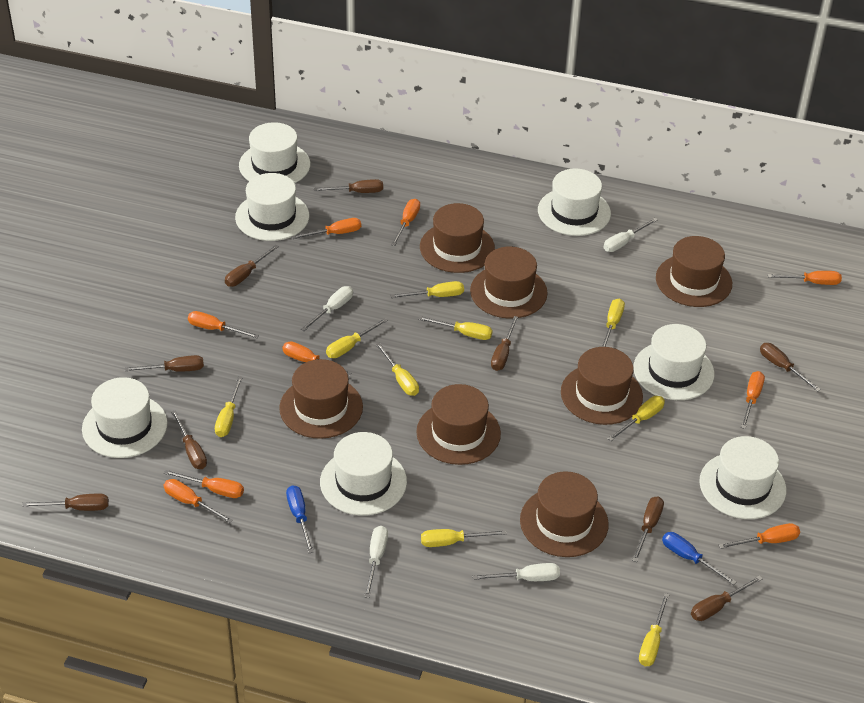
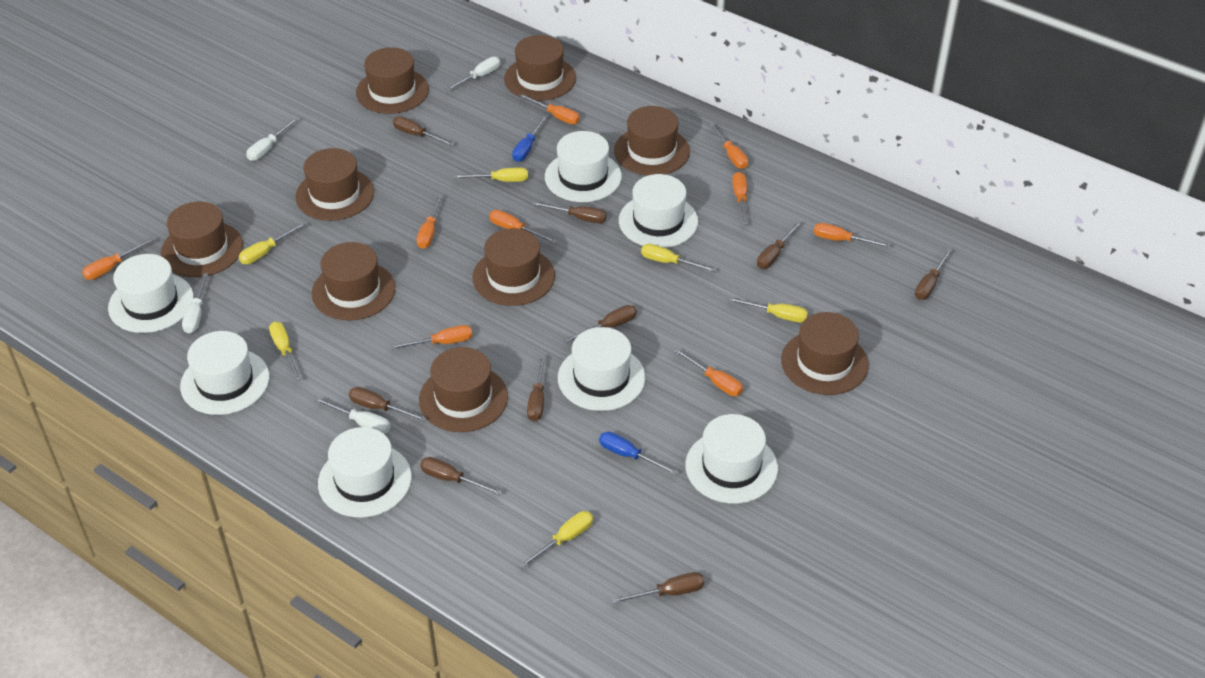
brown hat: 7 -> 9
yellow screwdriver: 9 -> 6

